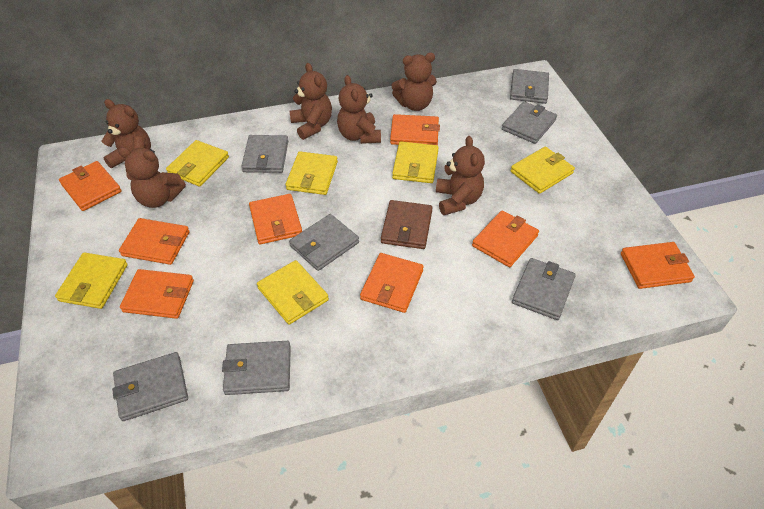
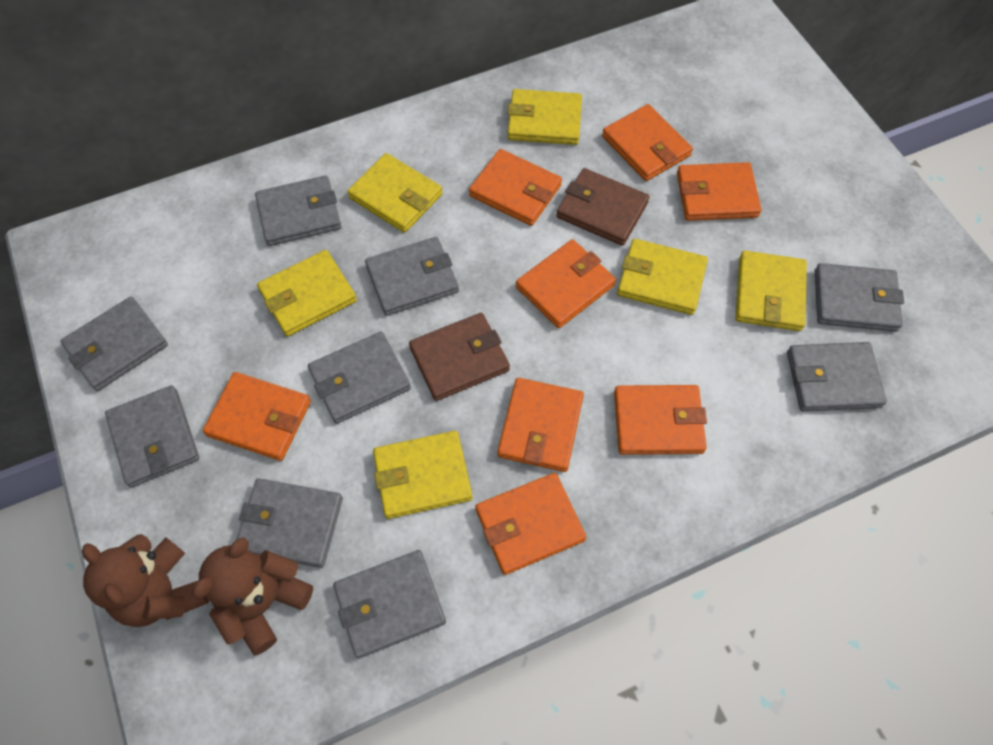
brown teddy bear: 6 -> 2
brown wallet: 1 -> 2
grey wallet: 7 -> 9

